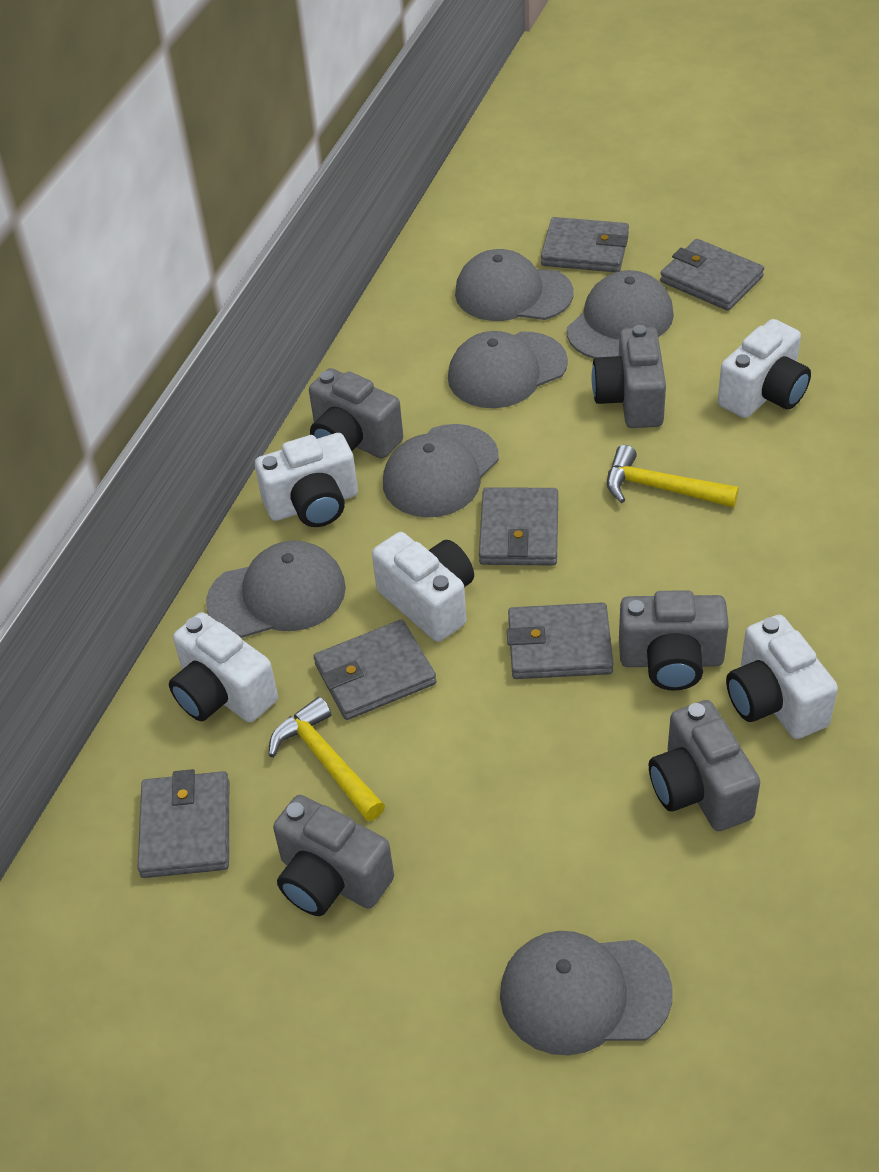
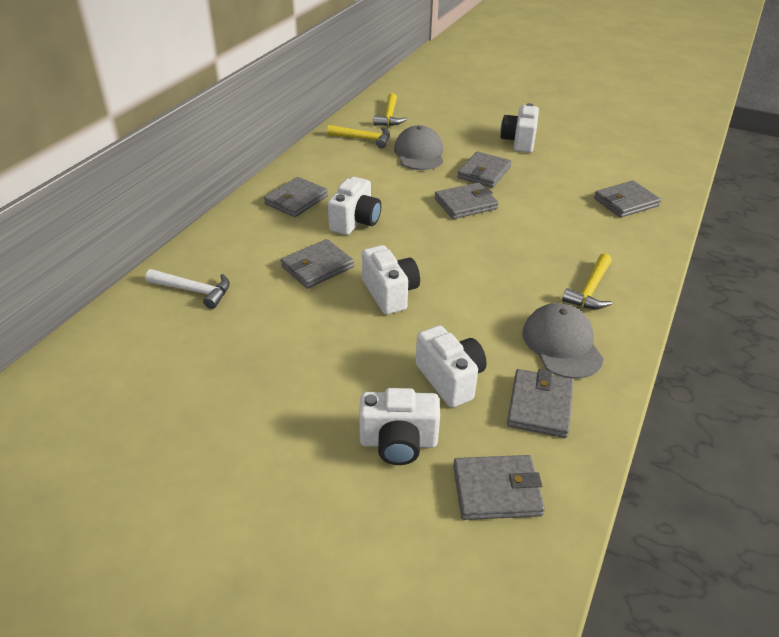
grey camera: 5 -> 0
grey cap: 6 -> 2
grey wallet: 6 -> 7
white hammer: 0 -> 1
yellow hammer: 2 -> 3

